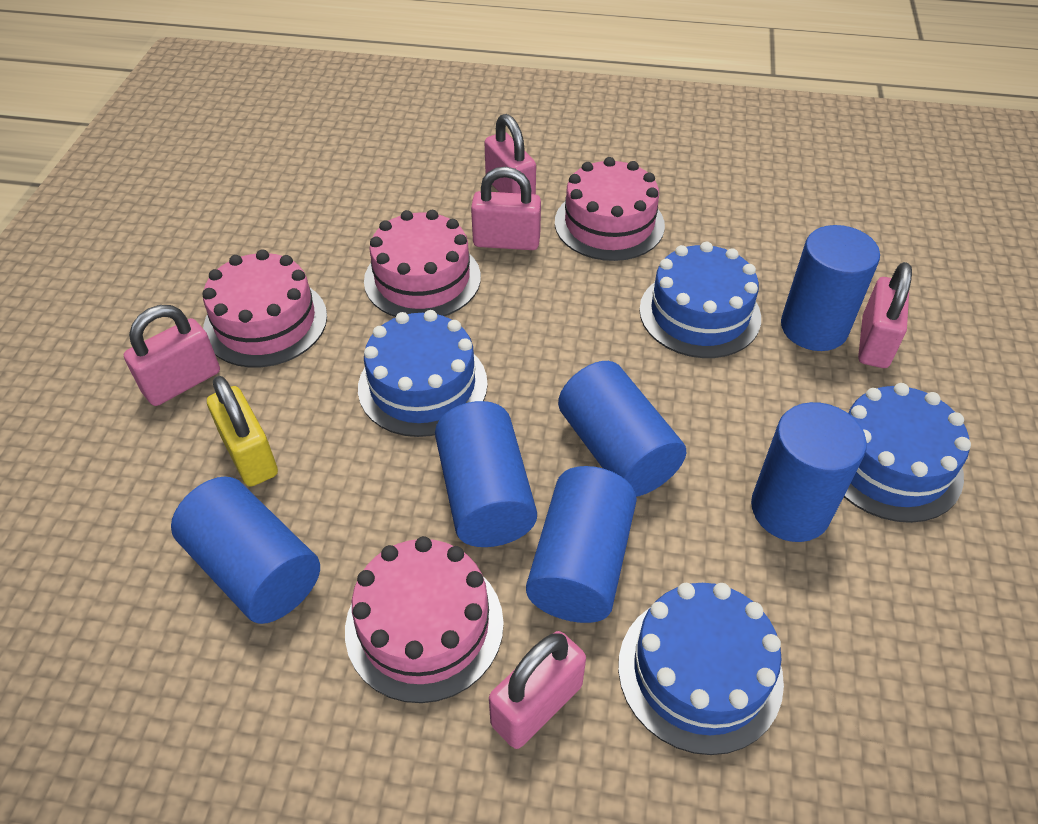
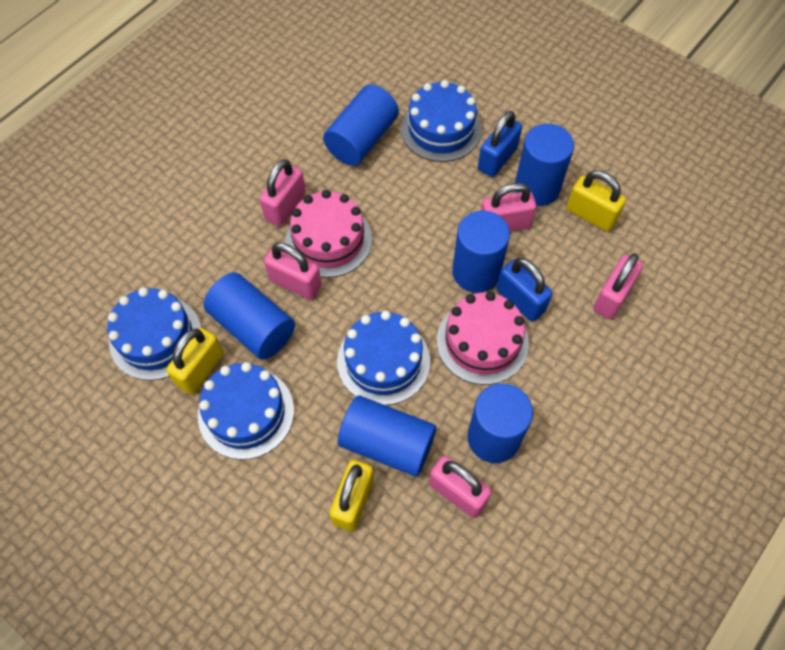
blue padlock: 0 -> 2
pink cake: 4 -> 2
yellow padlock: 1 -> 3

